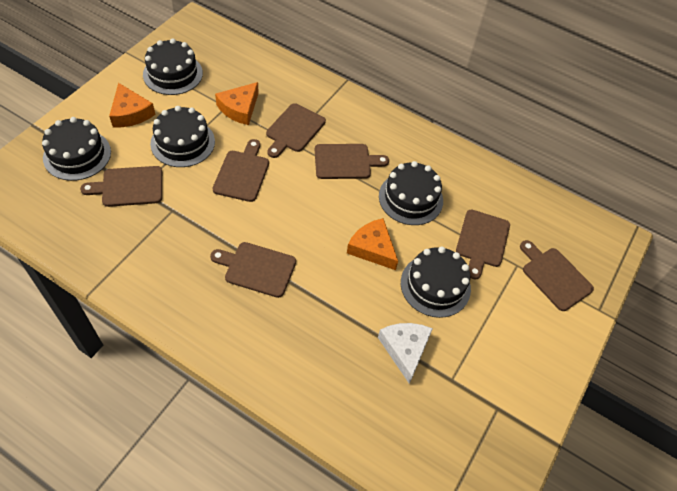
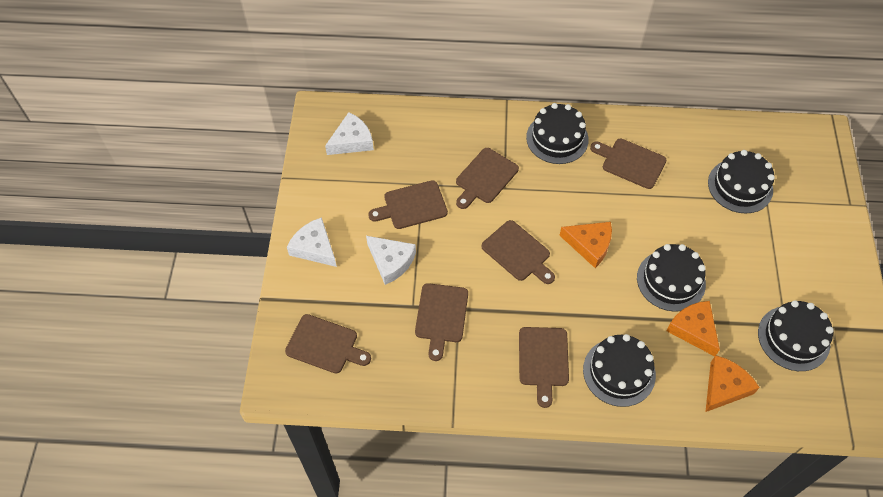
white cheese: 1 -> 3

